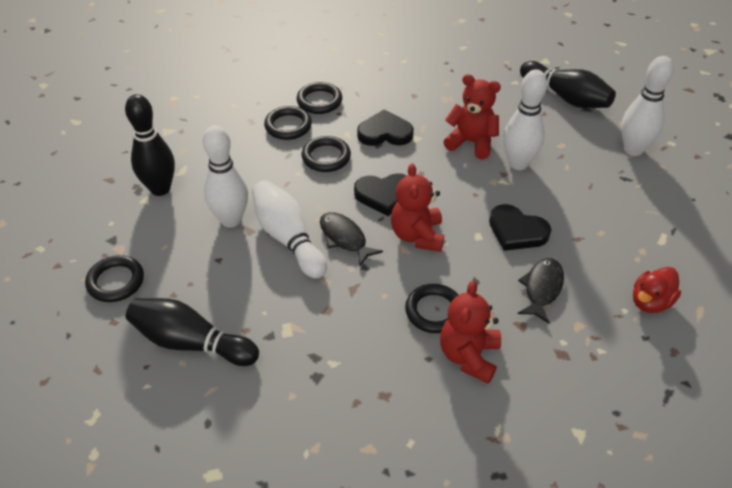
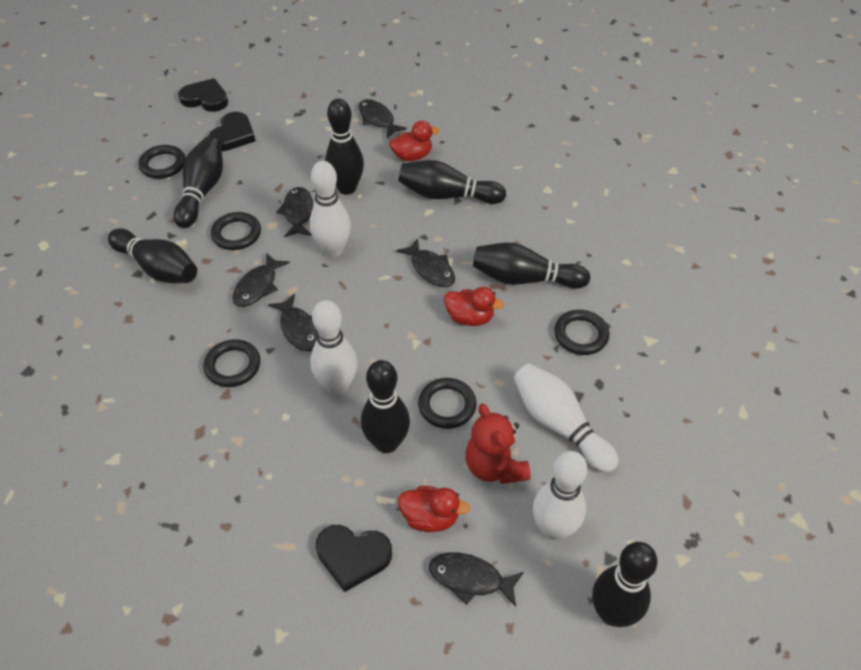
black bowling pin: 3 -> 7
black fish: 2 -> 6
red duck: 1 -> 3
red teddy bear: 3 -> 1

